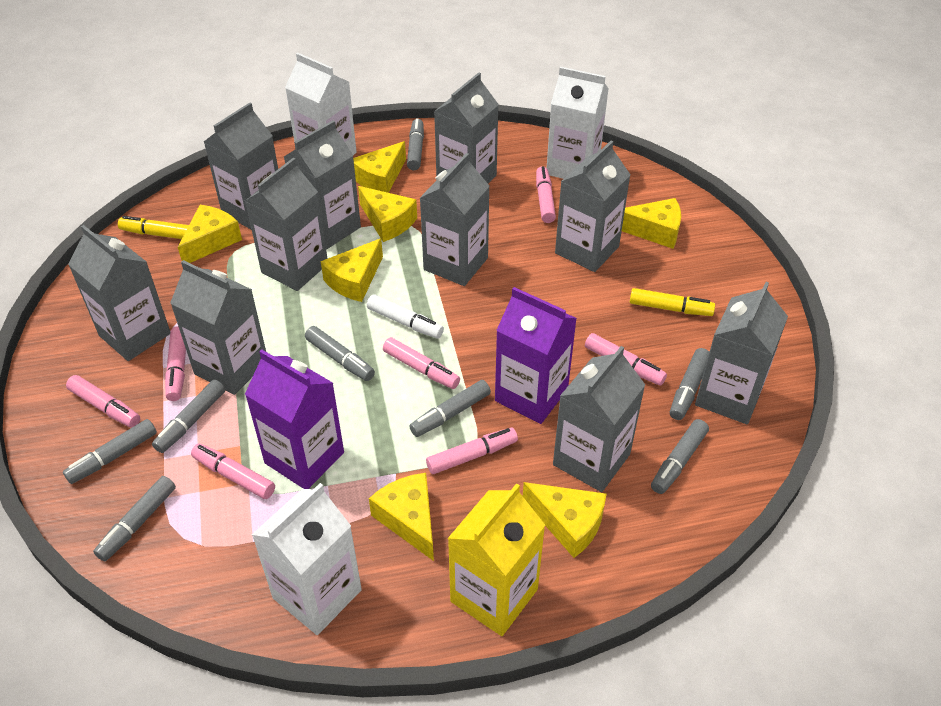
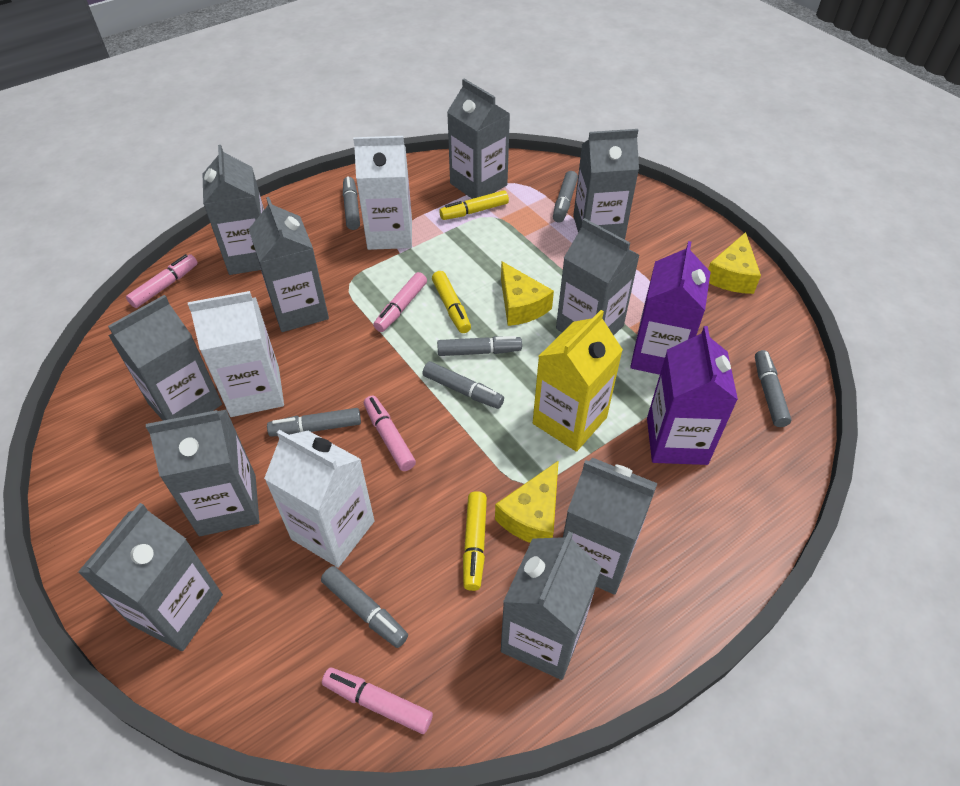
grey marker: 8 -> 7
pink marker: 7 -> 4
white marker: 1 -> 0
yellow cheese: 7 -> 3
yellow marker: 2 -> 3

